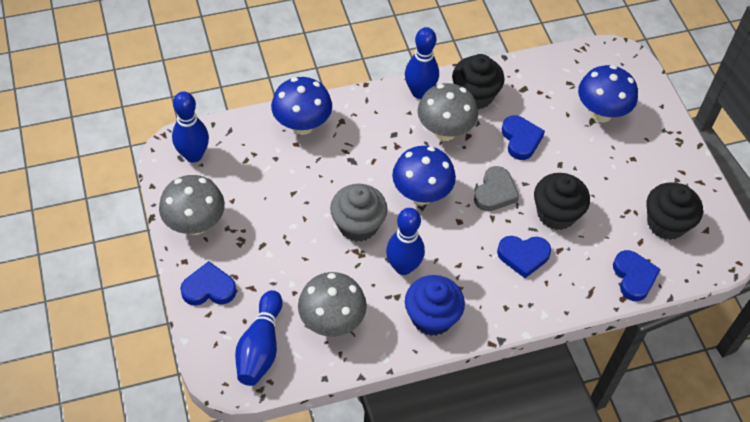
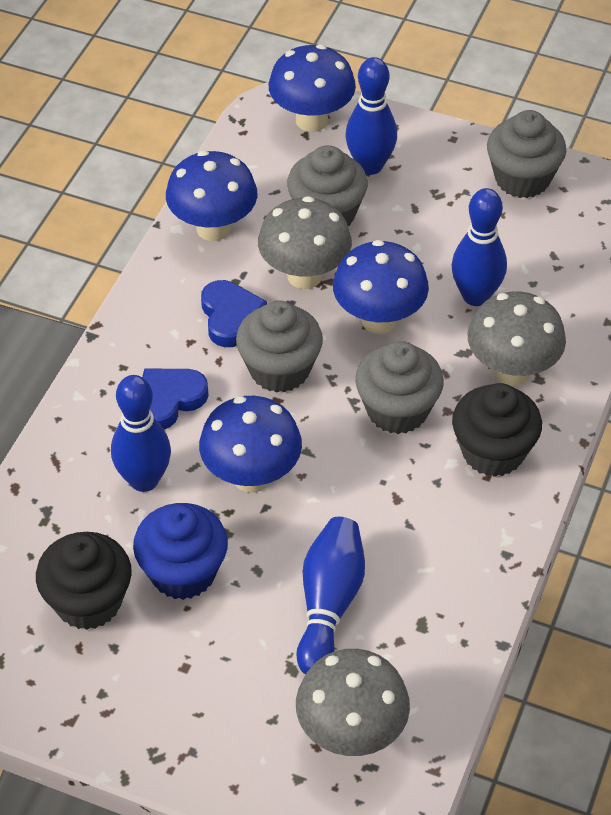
black cupcake: 3 -> 2
blue heart: 4 -> 2
blue mushroom: 3 -> 4
grey cupcake: 1 -> 4
grey heart: 1 -> 0

